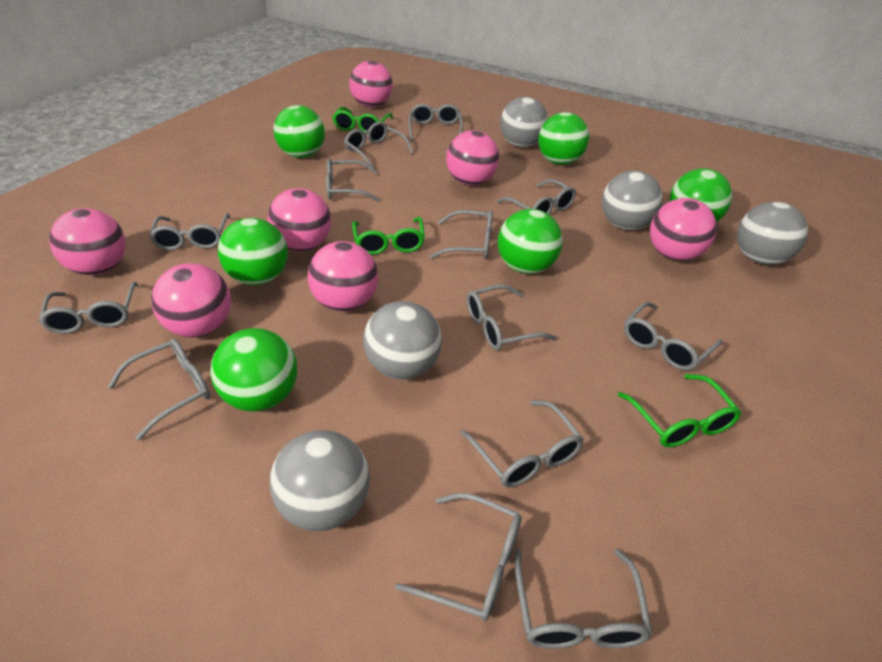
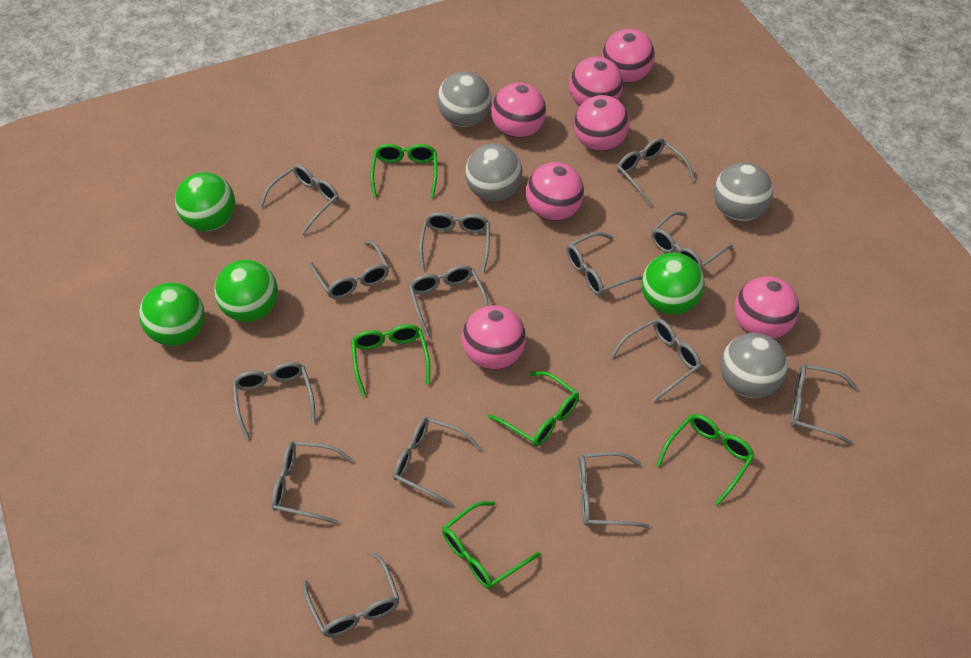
green ball: 6 -> 4
green glasses: 3 -> 5
grey ball: 5 -> 4
grey glasses: 13 -> 14

